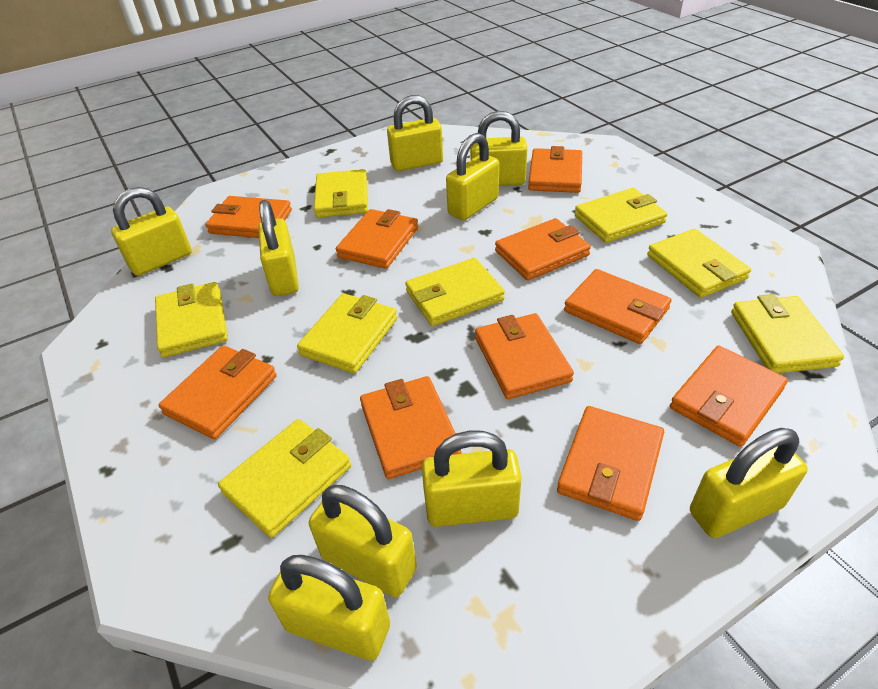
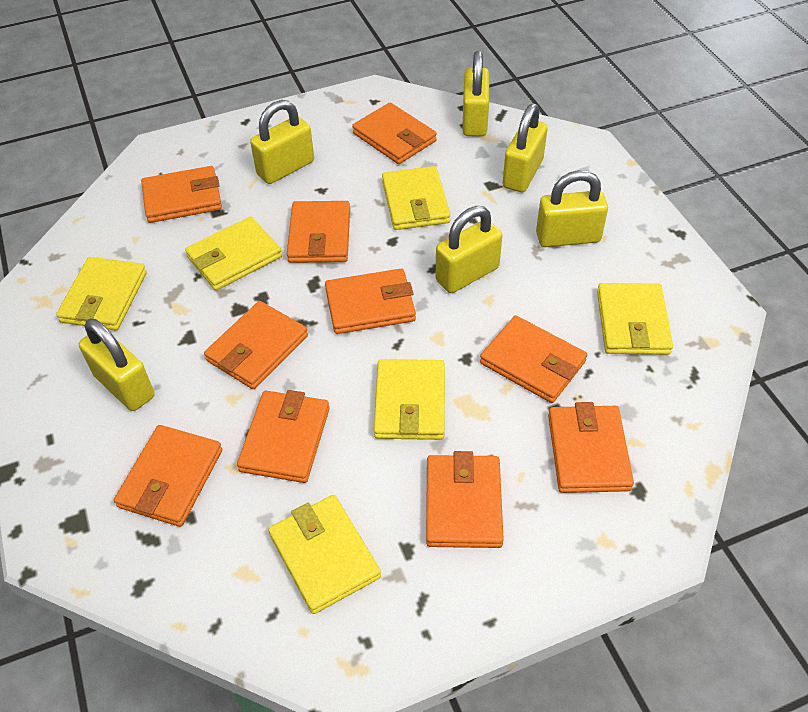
yellow padlock: 9 -> 6
yellow wallet: 8 -> 6

